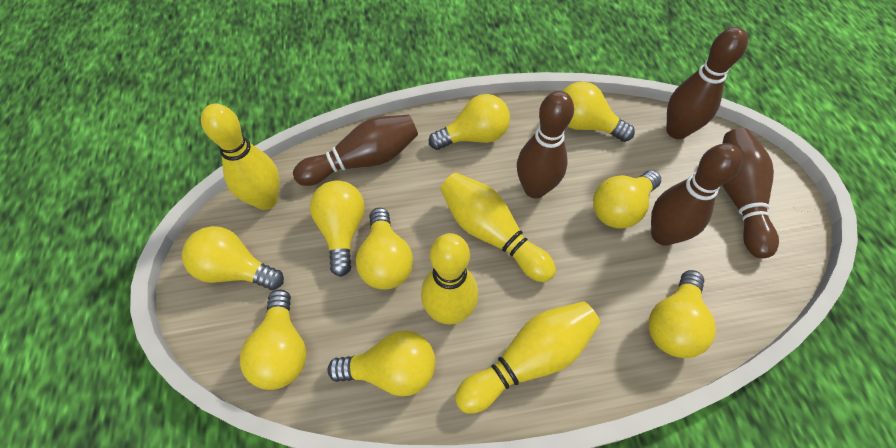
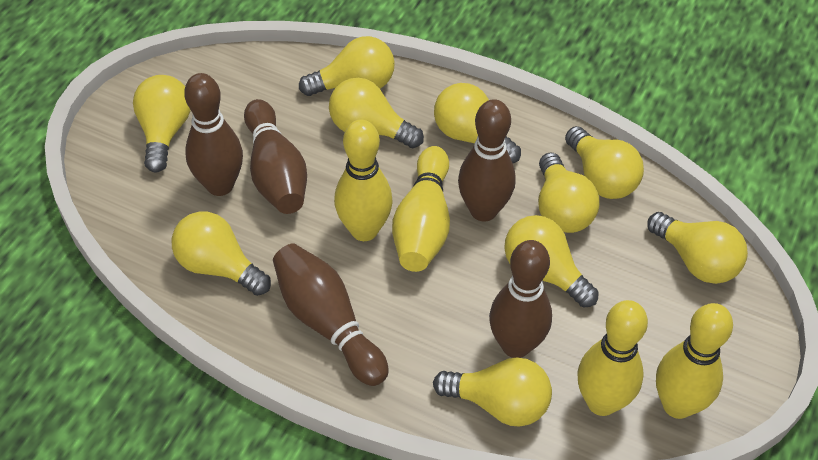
yellow light bulb: 9 -> 10

